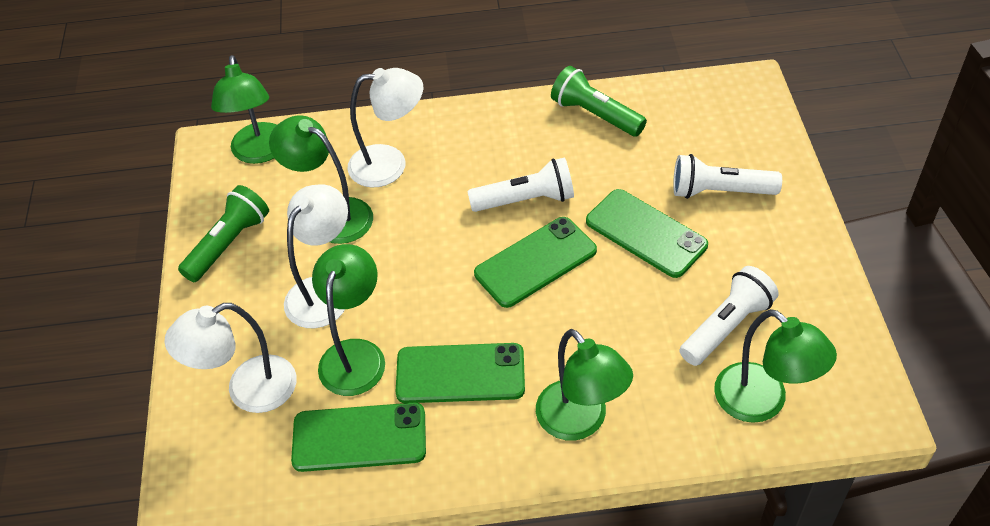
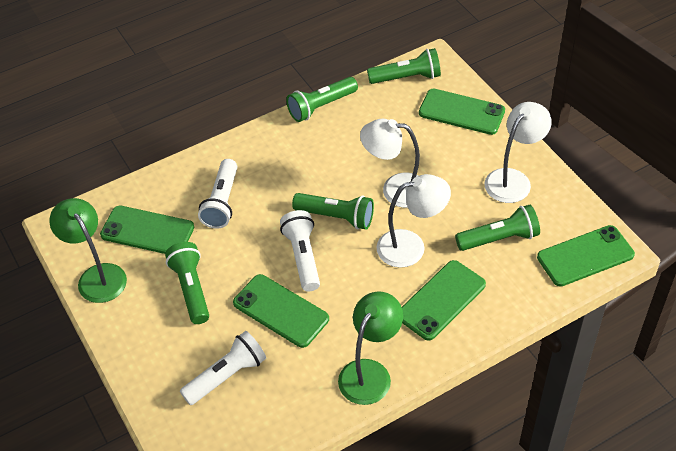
green flashlight: 2 -> 5
green lamp: 5 -> 2
green phone: 4 -> 5

